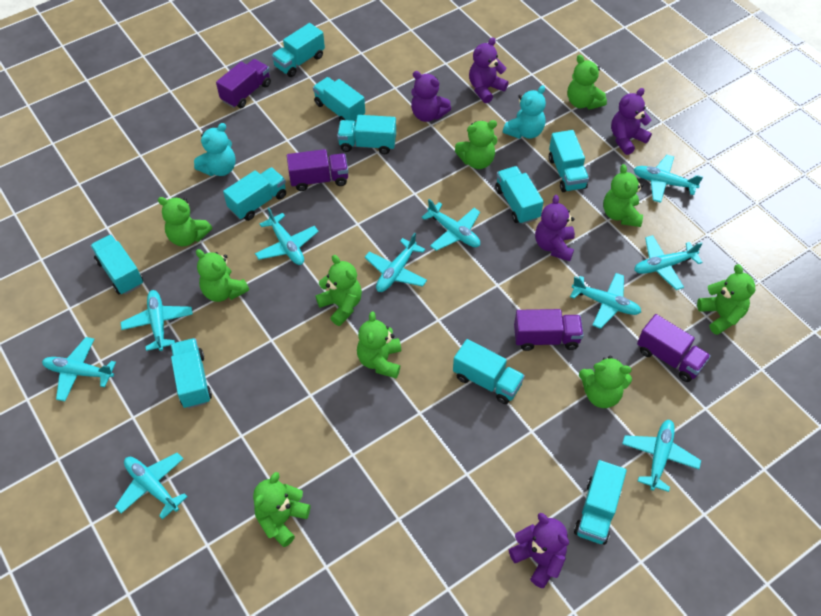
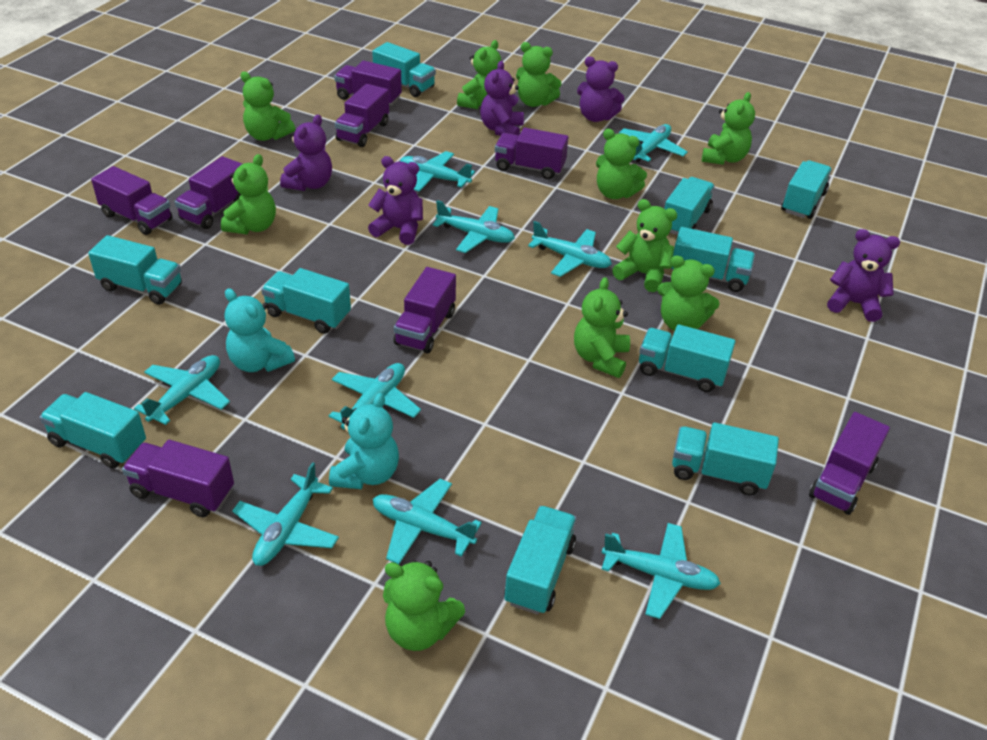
purple truck: 4 -> 8
turquoise plane: 10 -> 9

